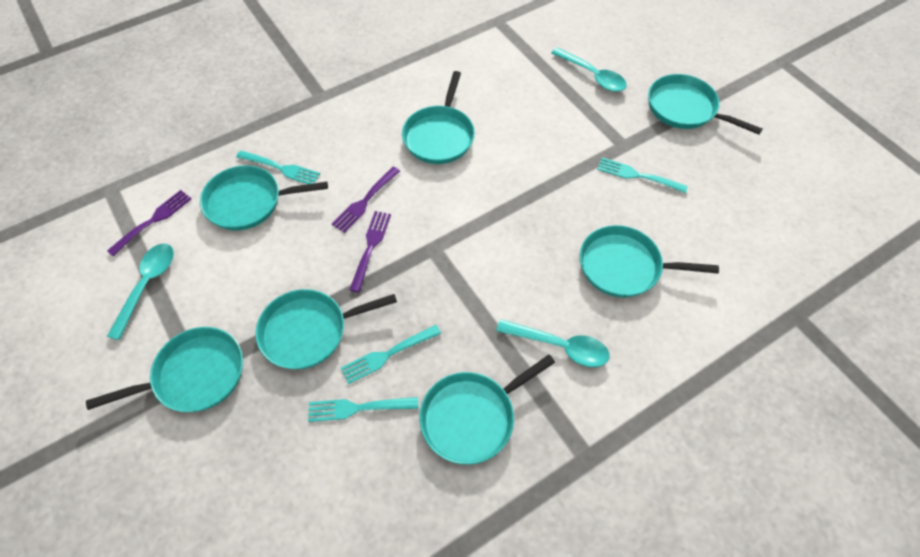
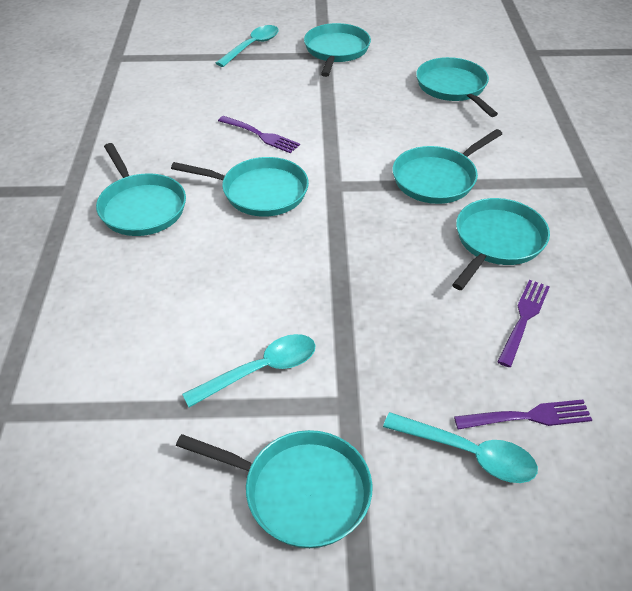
turquoise fork: 4 -> 0

